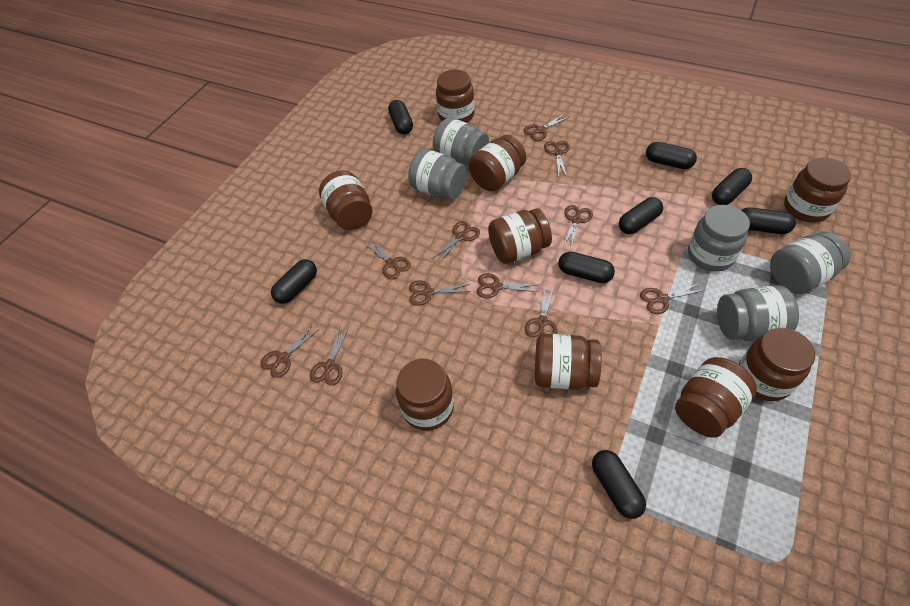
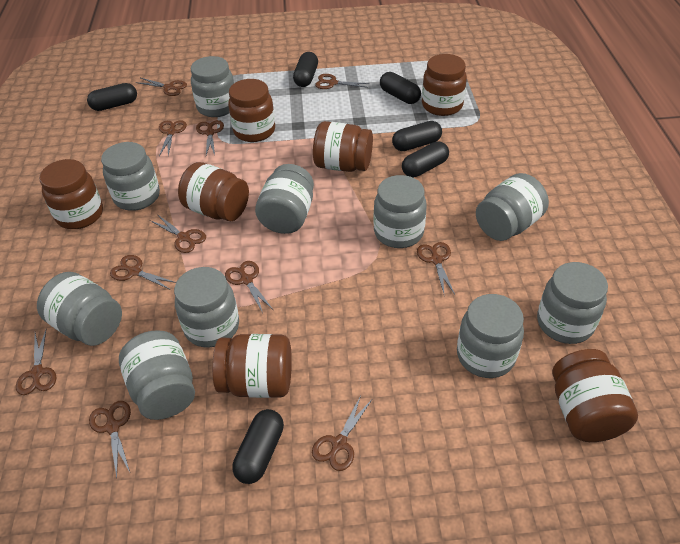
black capsule: 8 -> 6
brown jar: 9 -> 7
grey jar: 5 -> 10

